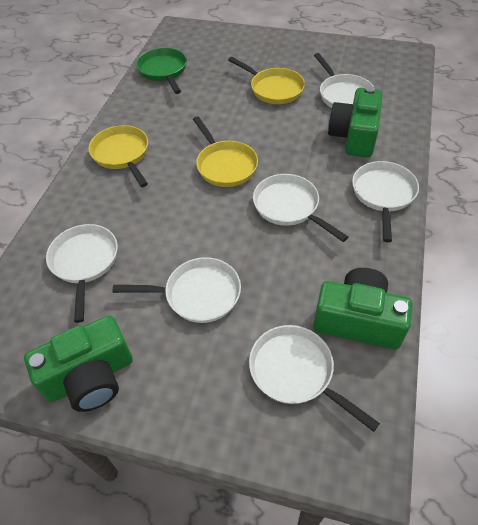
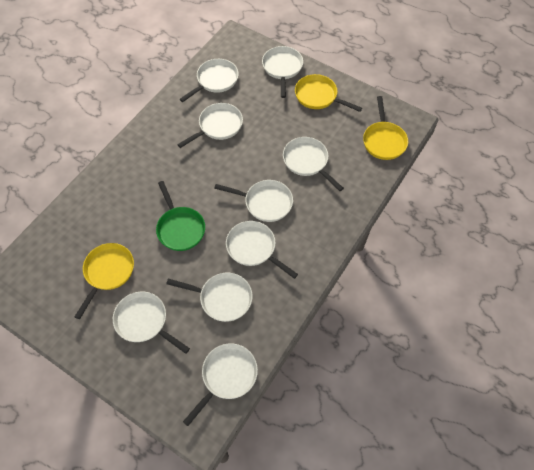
green camera: 3 -> 0
white pan: 6 -> 9

